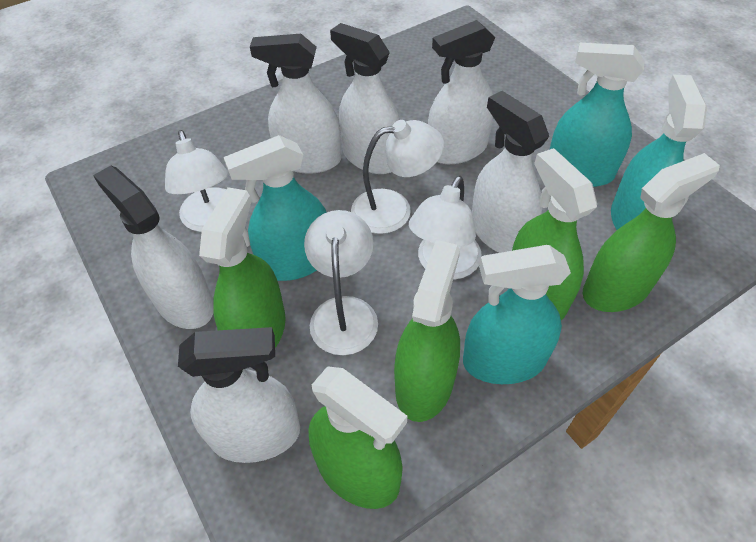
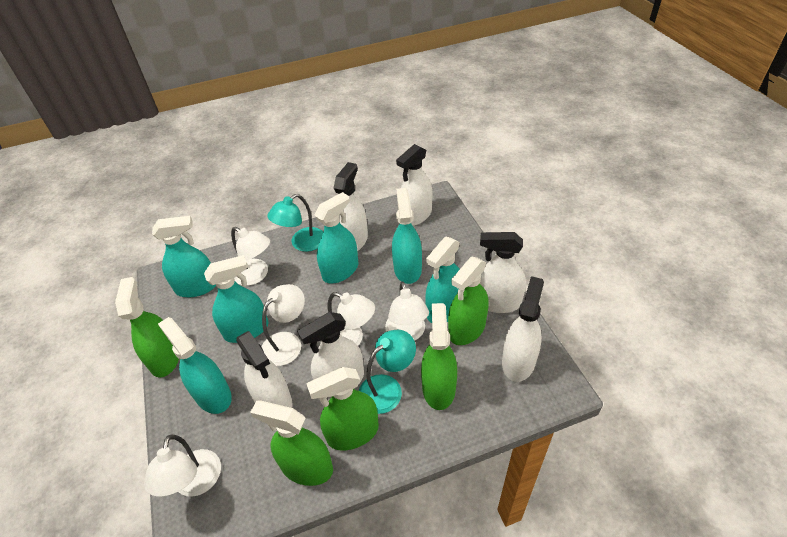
turquoise lamp: 0 -> 2
turquoise spray bottle: 4 -> 6
white lamp: 4 -> 5

